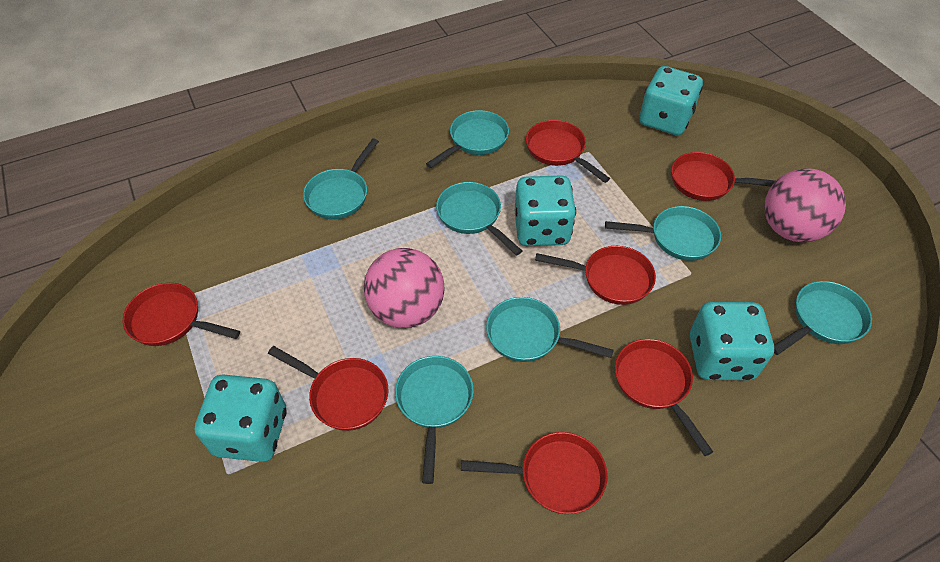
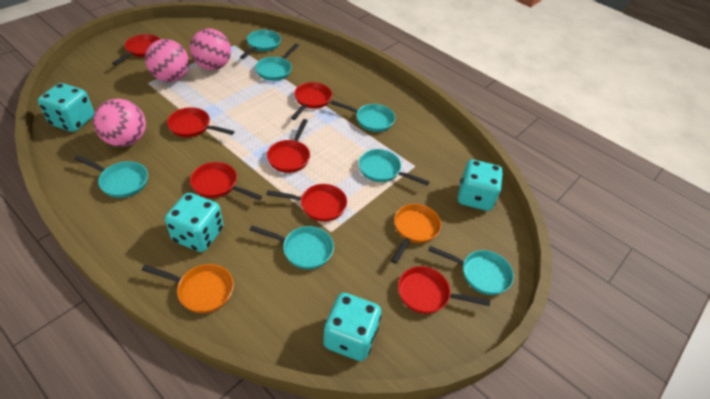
orange pan: 0 -> 2
pink ball: 2 -> 3

